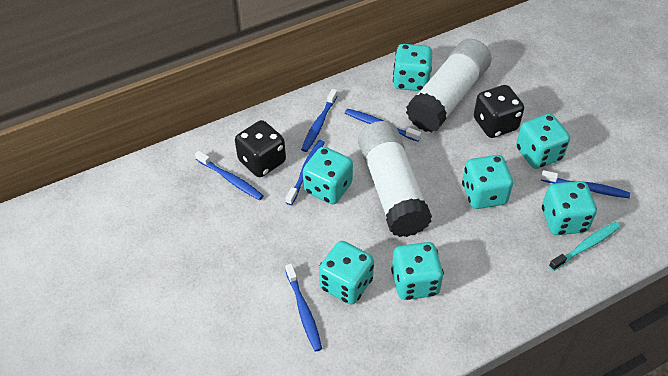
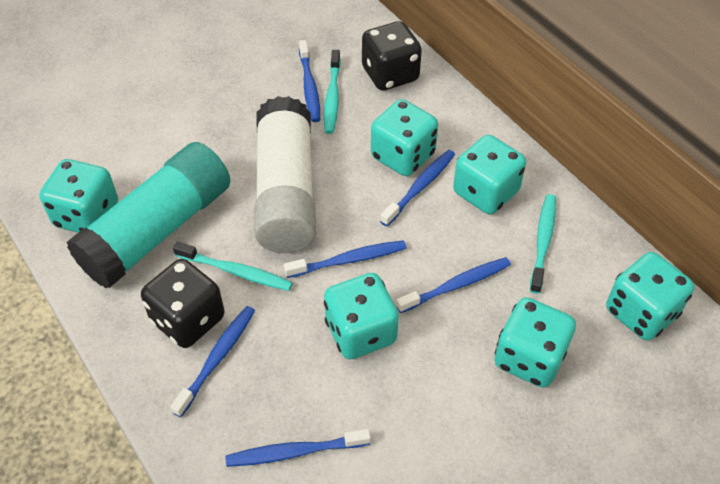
turquoise dice: 7 -> 6
turquoise glue stick: 0 -> 1
turquoise toothbrush: 1 -> 3
white glue stick: 2 -> 1

